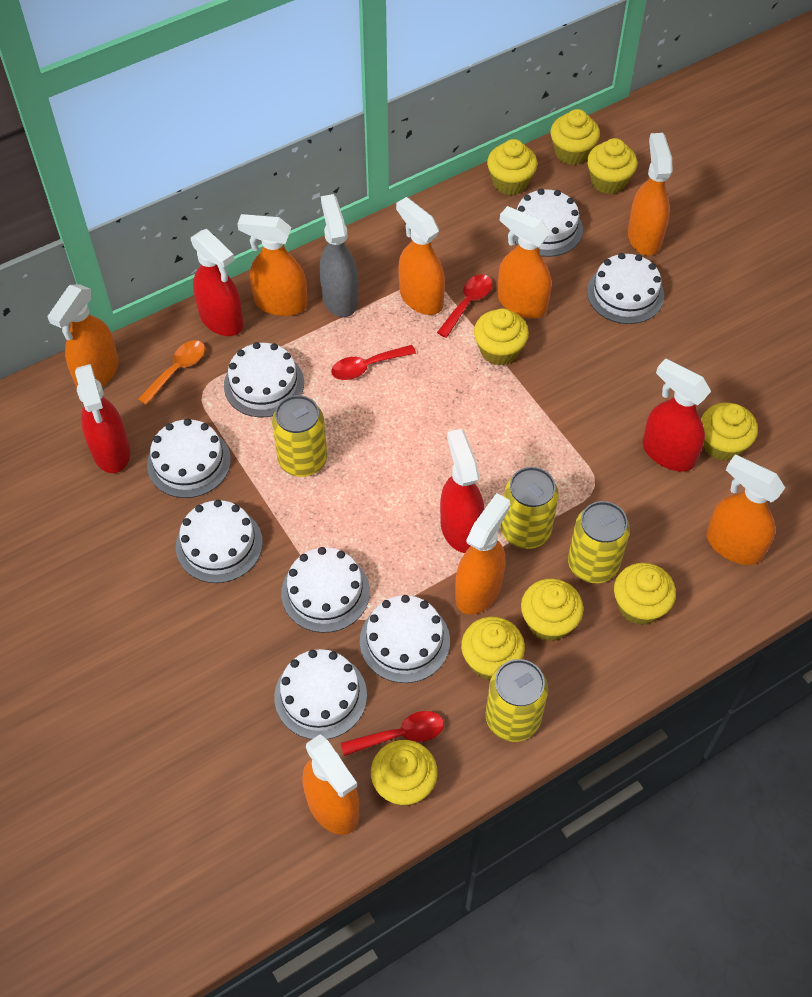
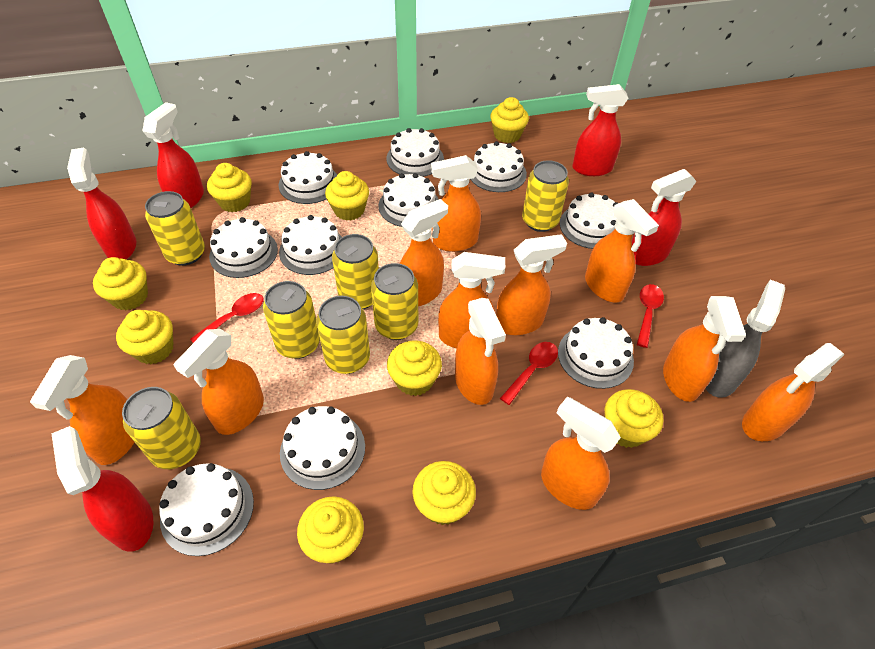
orange spoon: 1 -> 0
orange spray bottle: 8 -> 11
red spray bottle: 4 -> 5
white cake: 8 -> 10
yellow can: 4 -> 7

